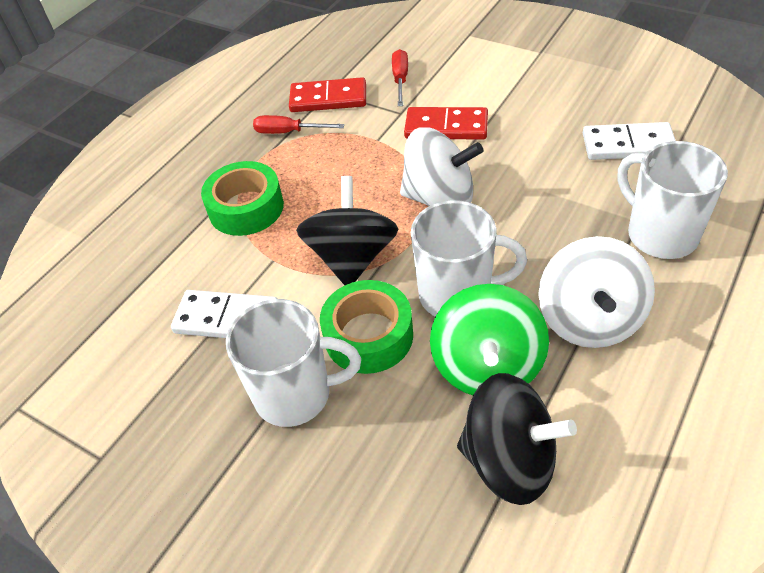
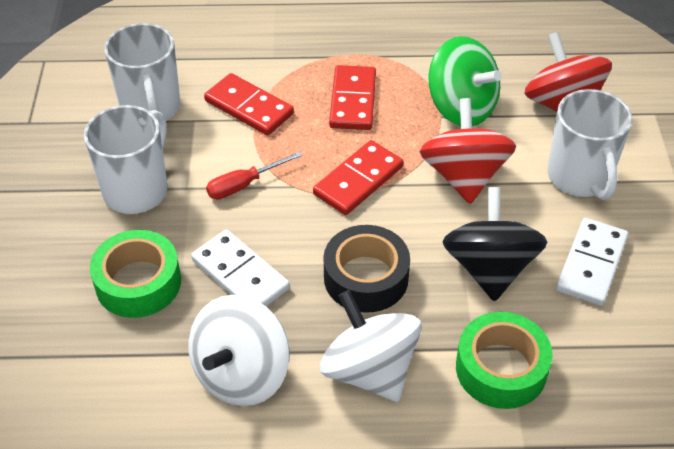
black spinning top: 2 -> 1
black tape: 0 -> 1
red domino: 2 -> 3
red screwdriver: 2 -> 1
red spinning top: 0 -> 2

